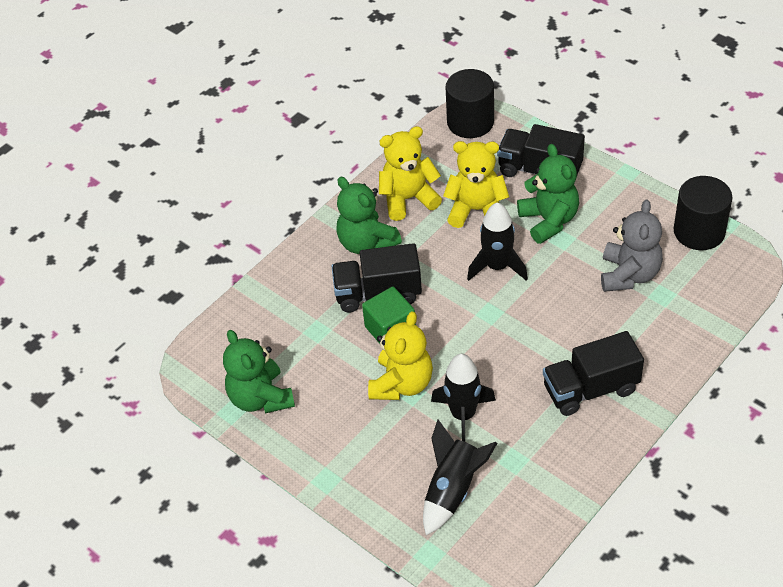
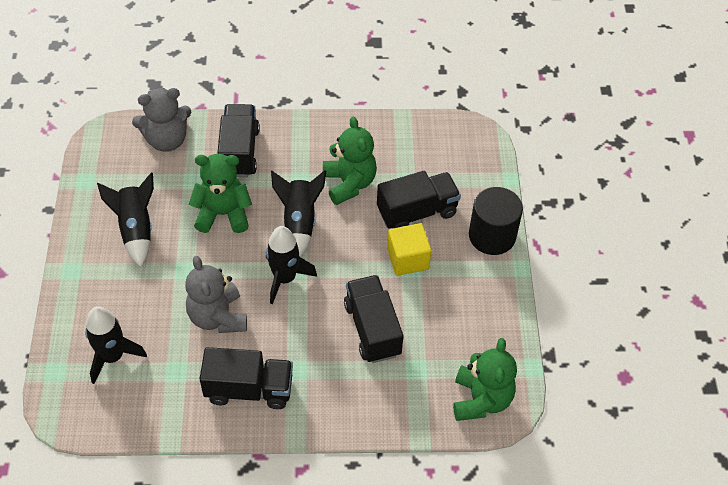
black cylinder: 2 -> 1
black rocket: 3 -> 4
black truck: 3 -> 4
green cube: 1 -> 0
grey teddy bear: 1 -> 2
yellow cube: 0 -> 1
yellow teddy bear: 3 -> 0

